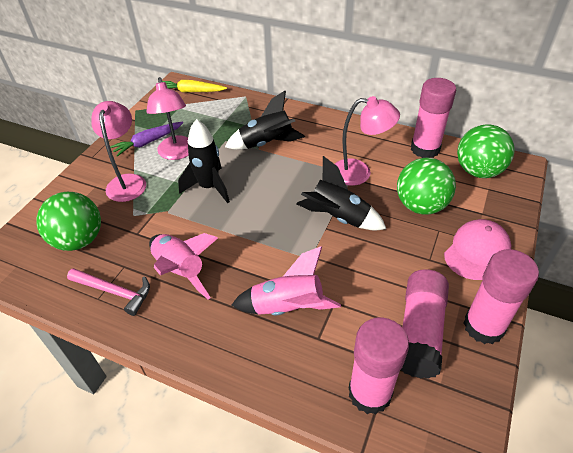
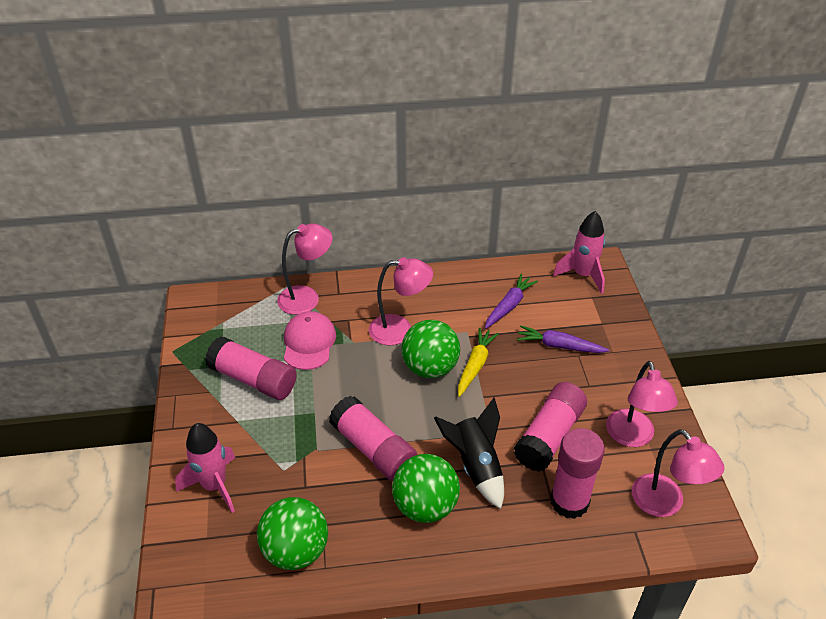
black rocket: 3 -> 1
pink hammer: 1 -> 0
pink lamp: 3 -> 4
purple carrot: 1 -> 2

